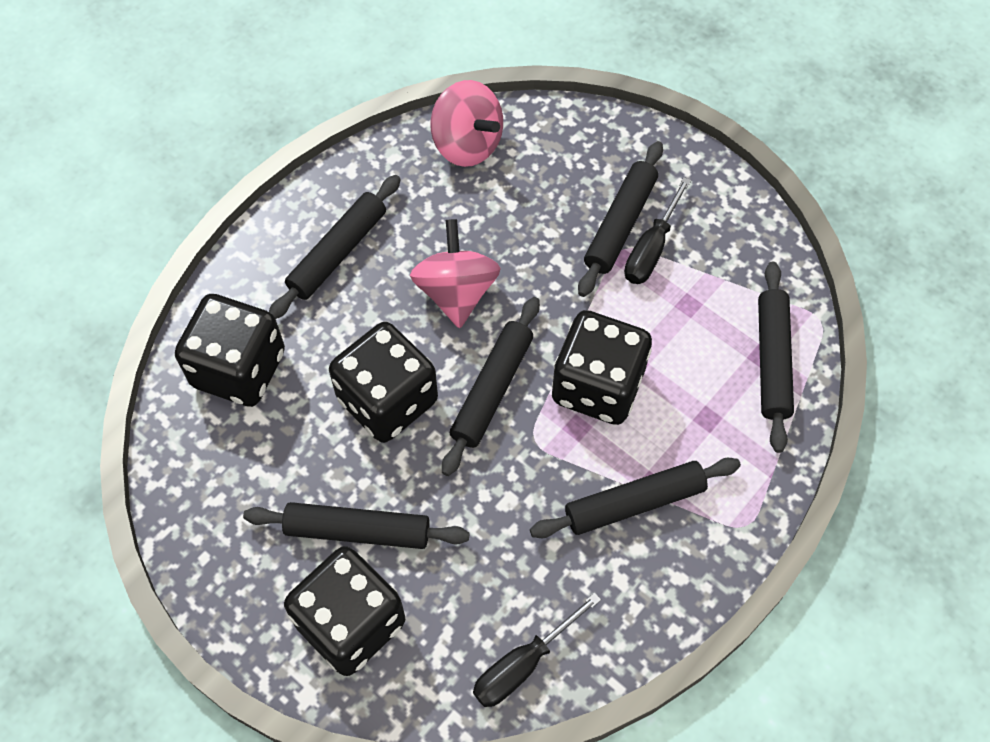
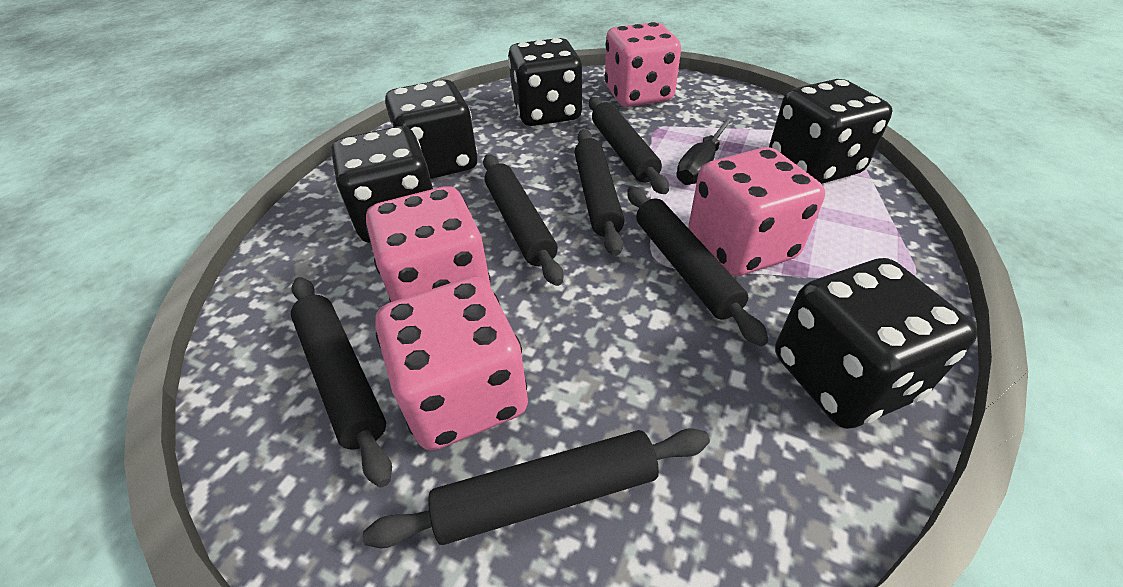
black dice: 4 -> 5
black screwdriver: 2 -> 1
pink dice: 0 -> 4
pink spinning top: 2 -> 0

